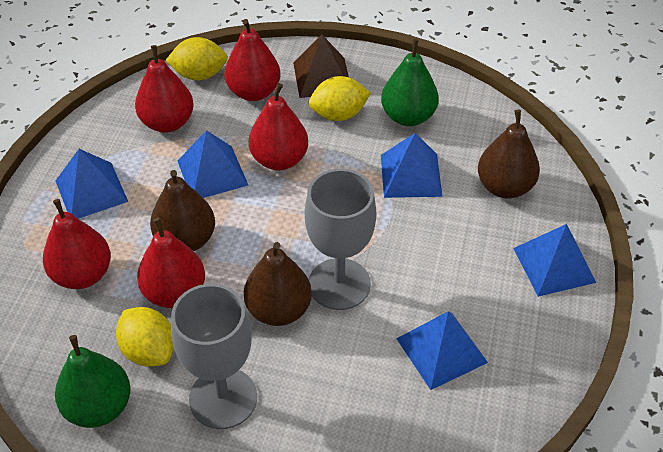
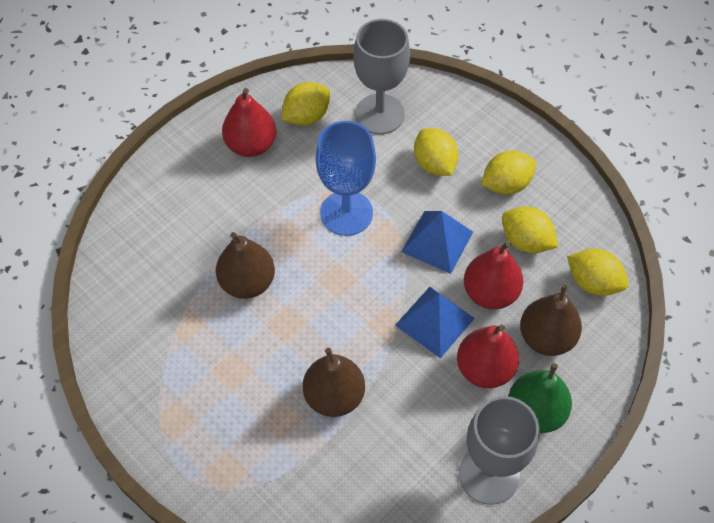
blue goblet: 0 -> 1
blue pyramid: 5 -> 2
brown pyramid: 1 -> 0
green pear: 2 -> 1
red pear: 5 -> 3
yellow lemon: 3 -> 5

